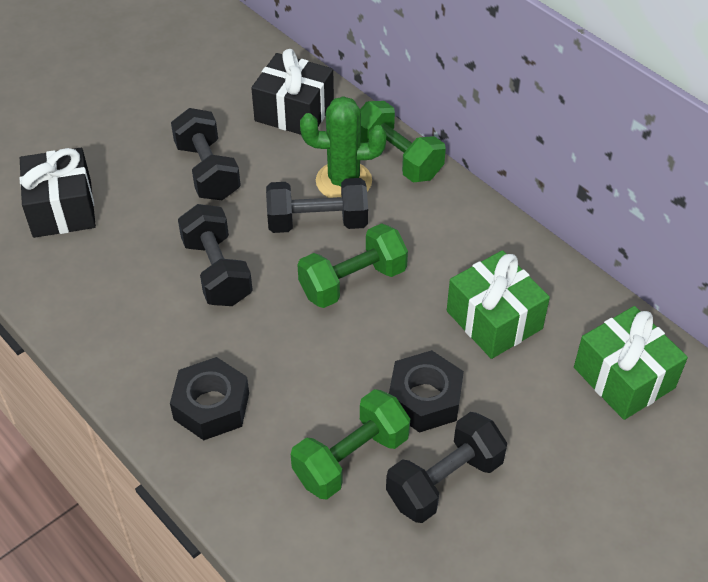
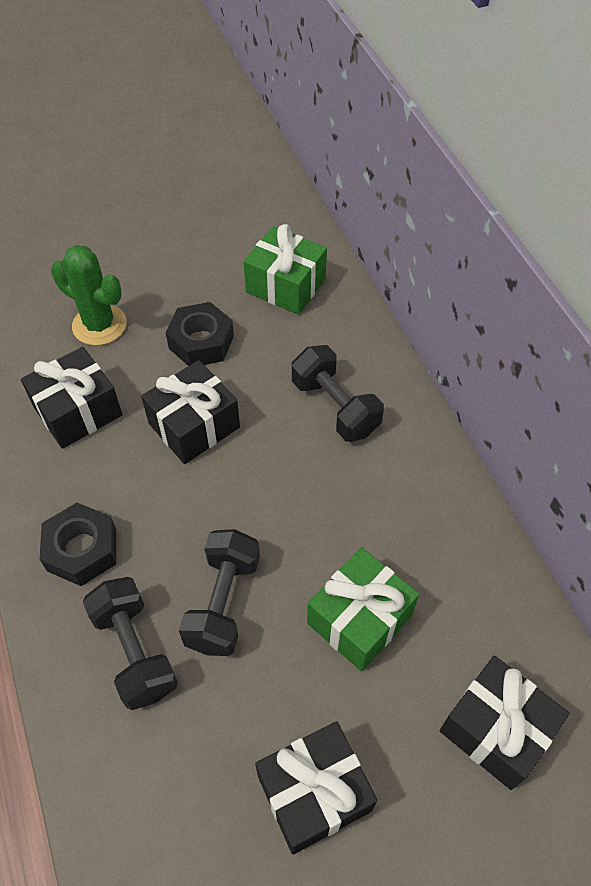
black dumbbell: 4 -> 3
black gift: 2 -> 4
green dumbbell: 3 -> 0

